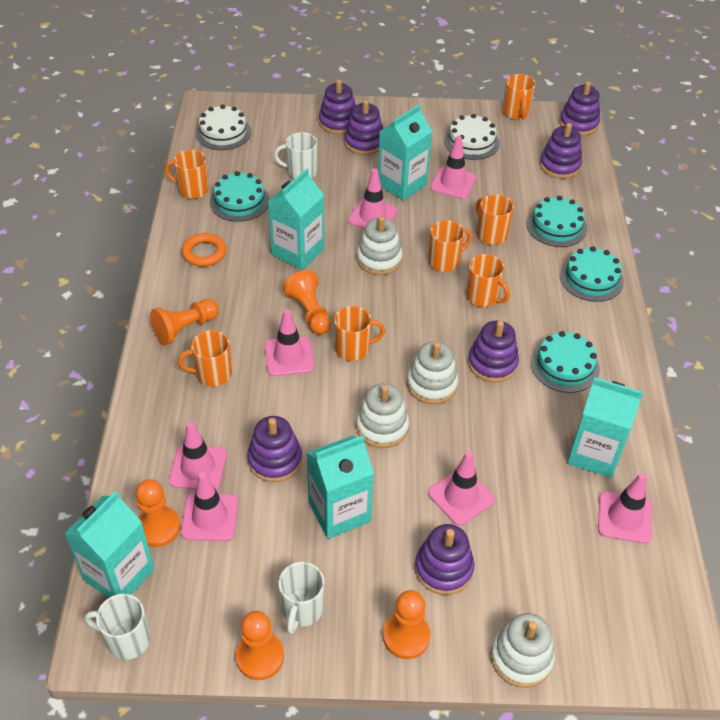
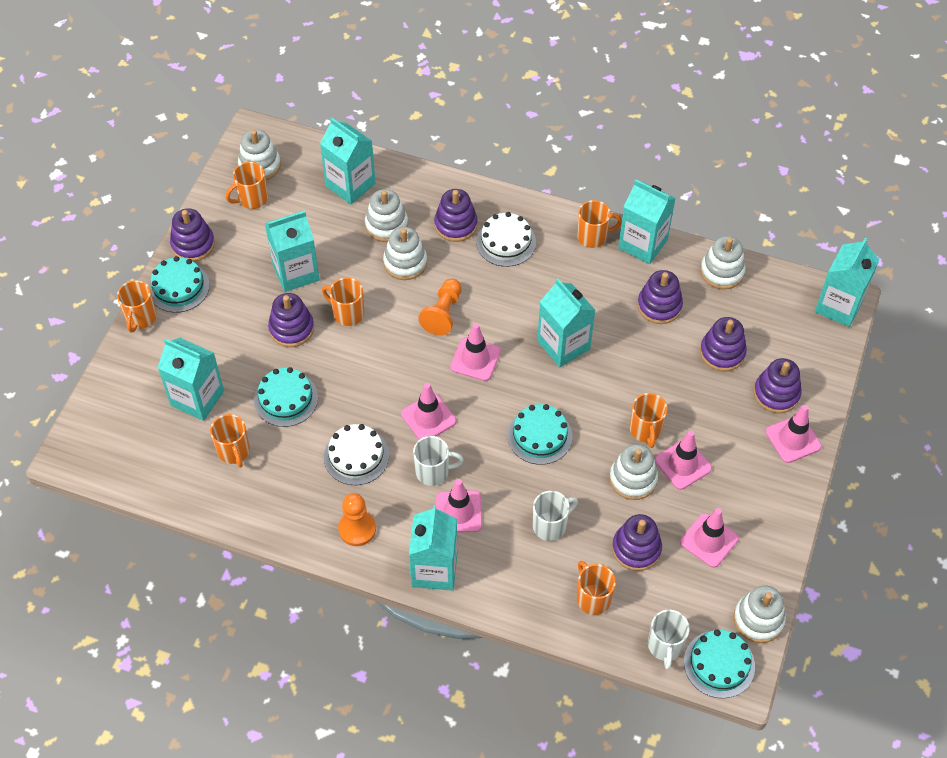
orange pawn: 5 -> 2
orange ring: 1 -> 0
pink traffic cone: 7 -> 6
turquoise carton: 5 -> 7
white stacking toy: 4 -> 6

